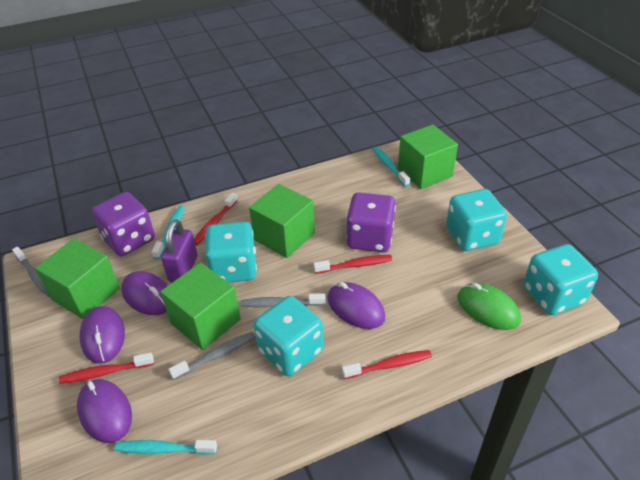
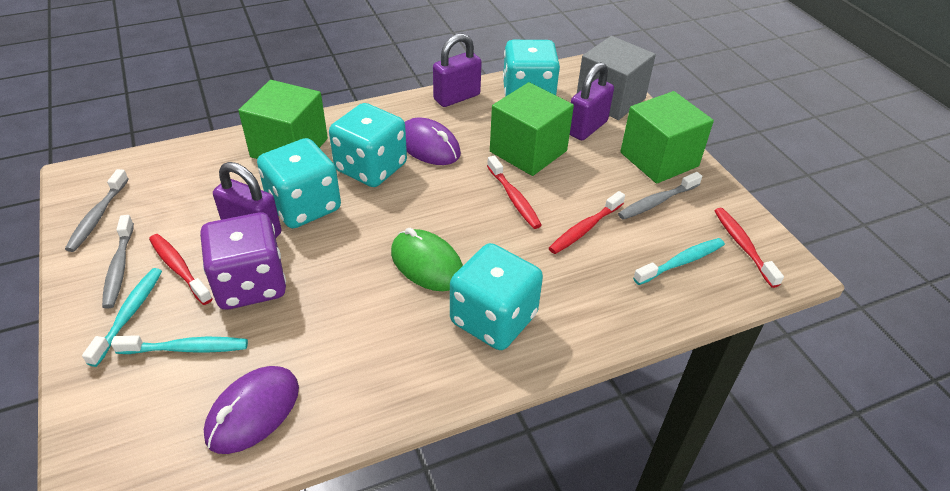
green cube: 4 -> 3
grey cube: 0 -> 1
purple dice: 2 -> 1
purple mouse: 4 -> 2
purple padlock: 1 -> 3

